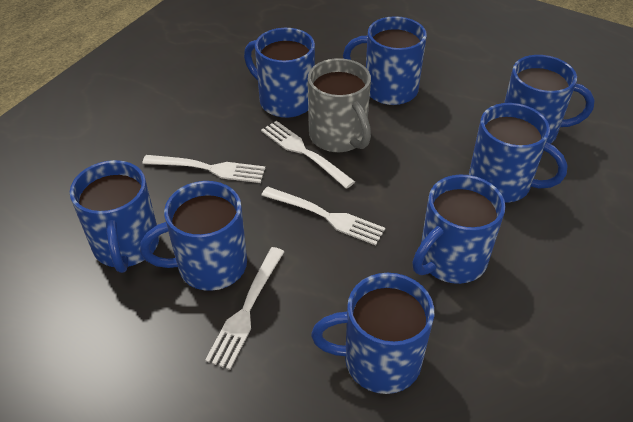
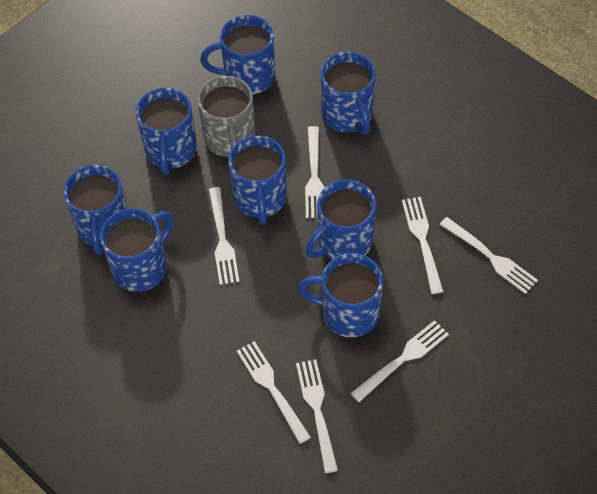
white fork: 4 -> 7

